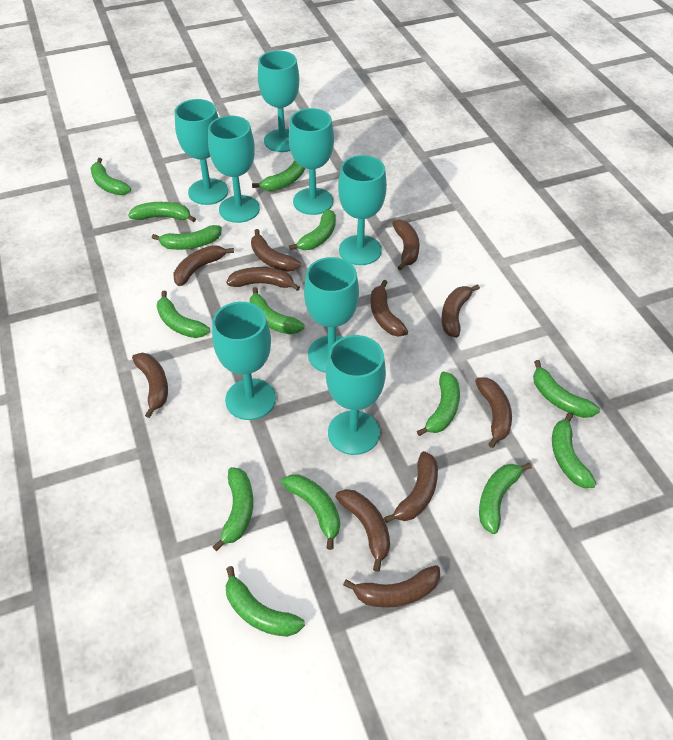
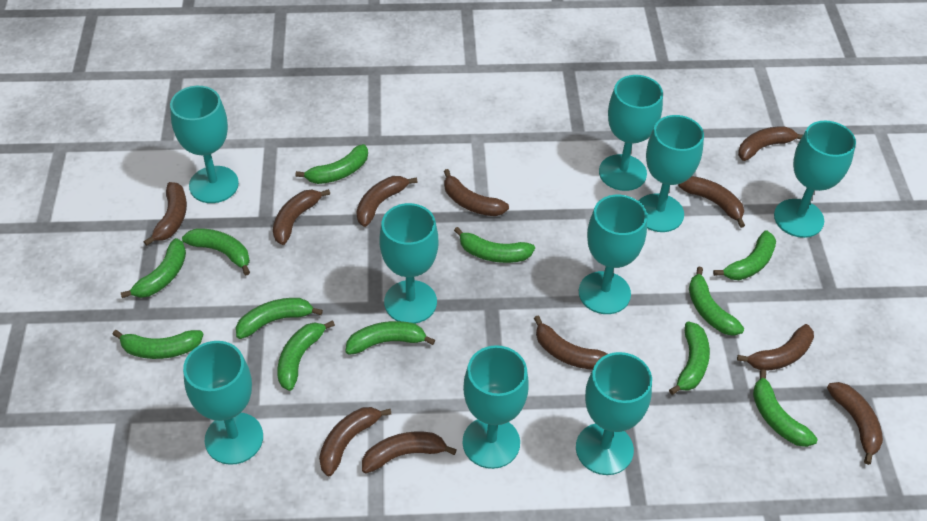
green banana: 14 -> 12
turquoise goblet: 8 -> 9

